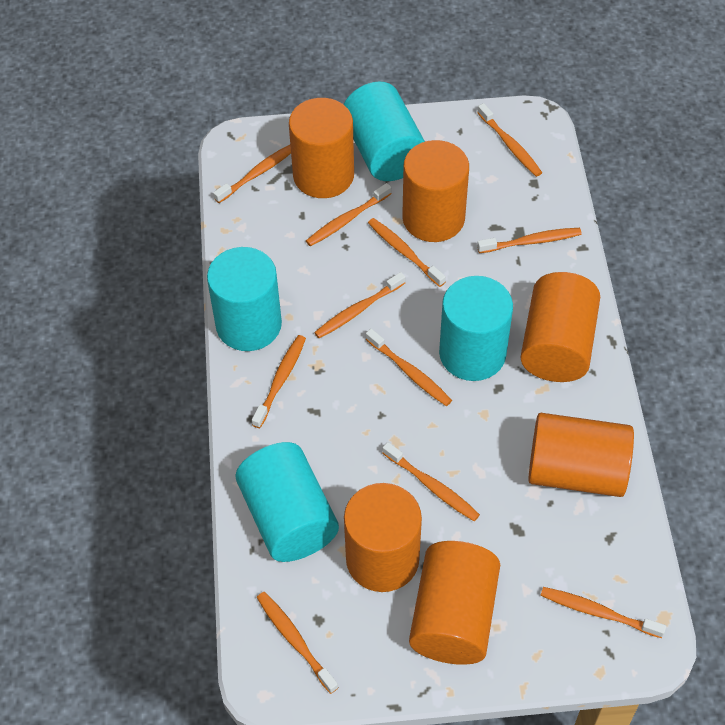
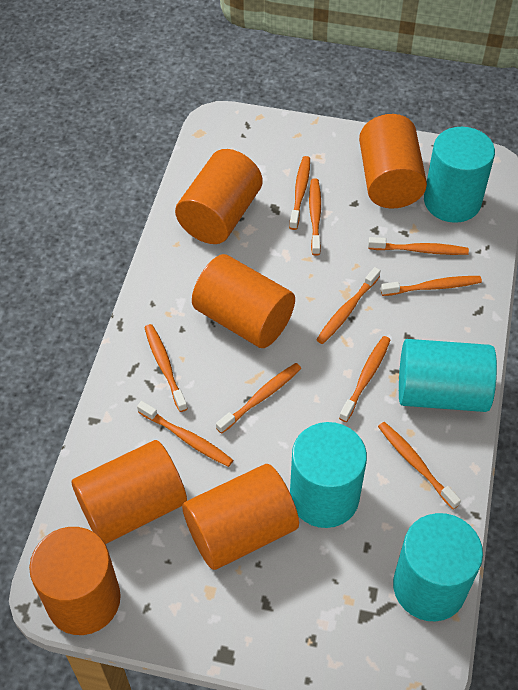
orange toothbrush: 11 -> 10

